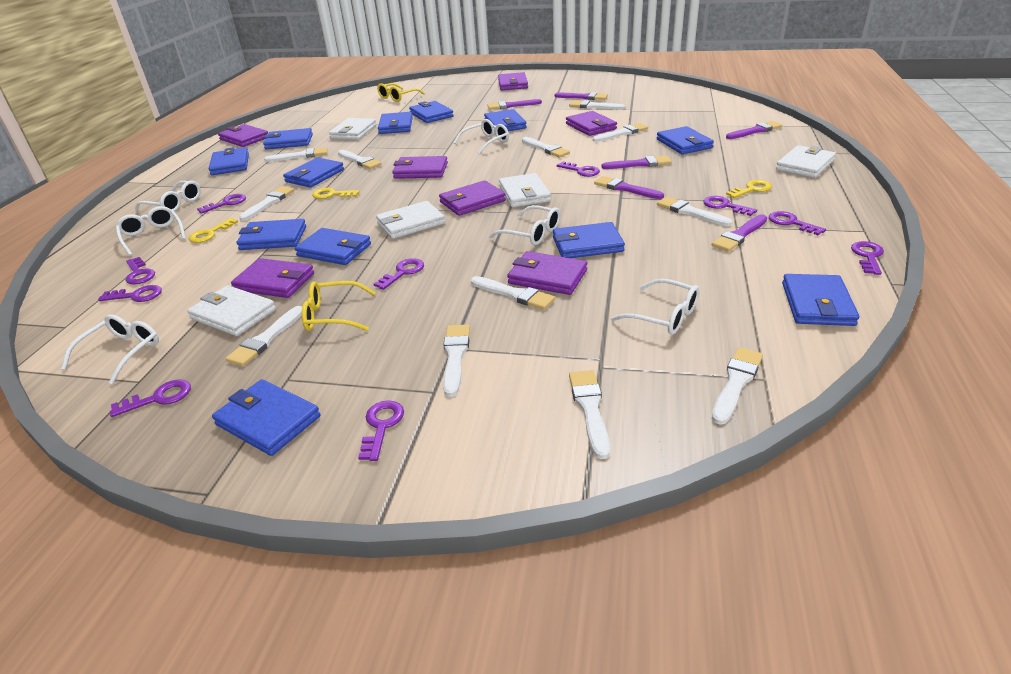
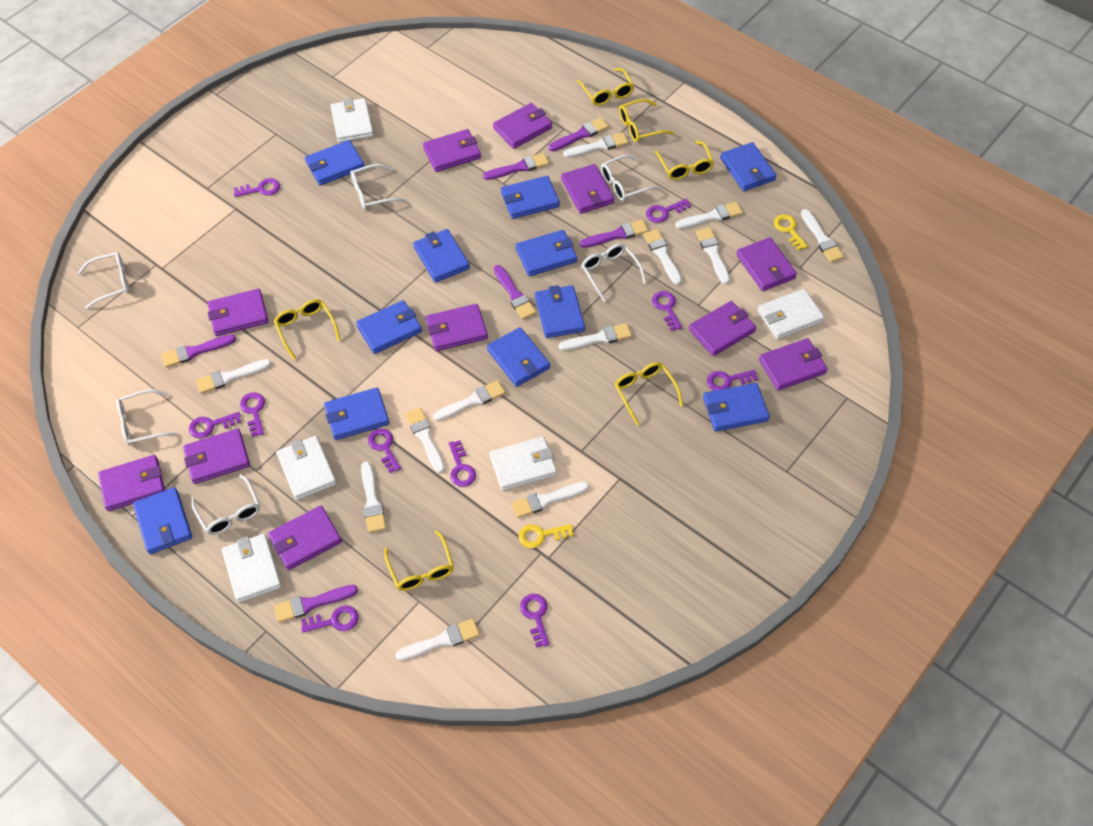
blue wallet: 12 -> 11
purple wallet: 7 -> 11
yellow glasses: 2 -> 6
yellow key: 3 -> 2

